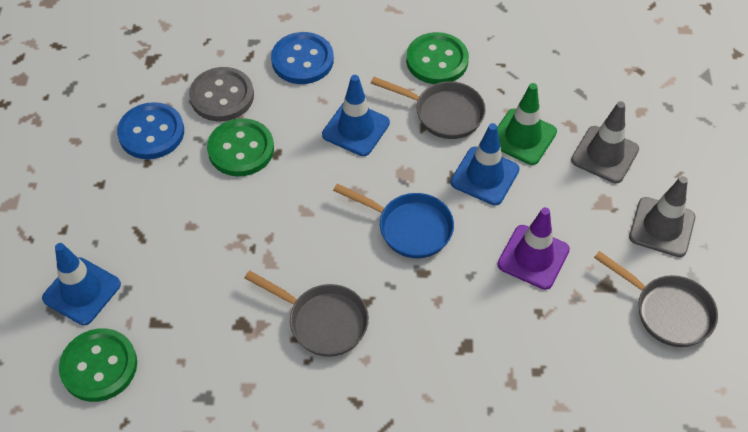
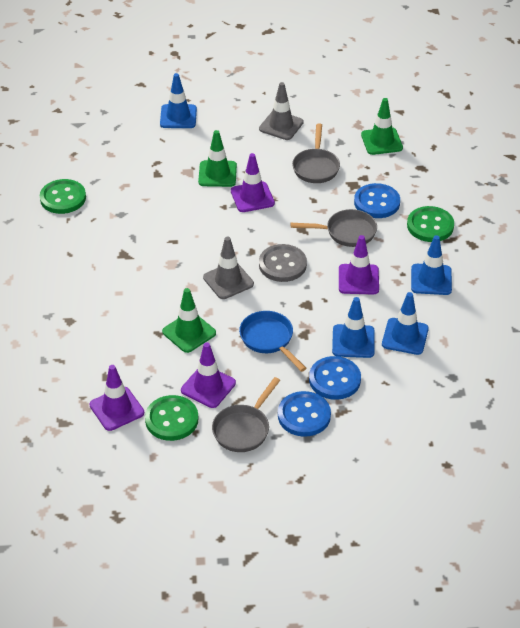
blue button: 2 -> 3
blue traffic cone: 3 -> 4
green traffic cone: 1 -> 3
purple traffic cone: 1 -> 4

